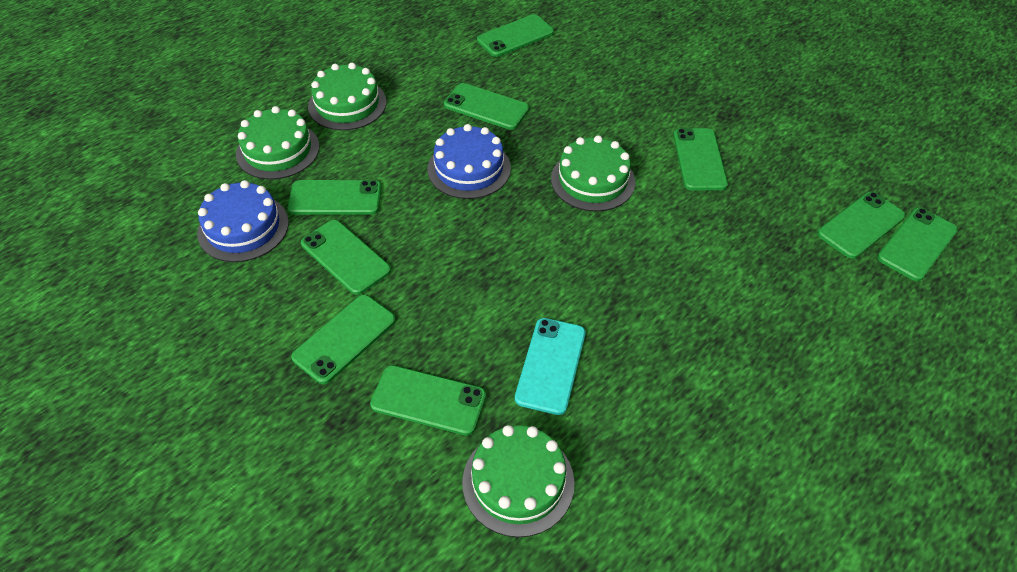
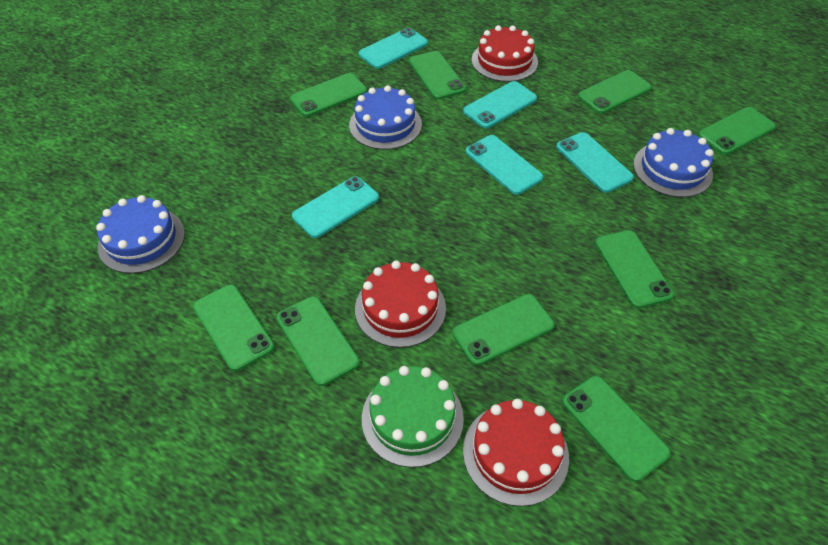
blue cake: 2 -> 3
green cake: 4 -> 1
red cake: 0 -> 3
turquoise phone: 1 -> 5

